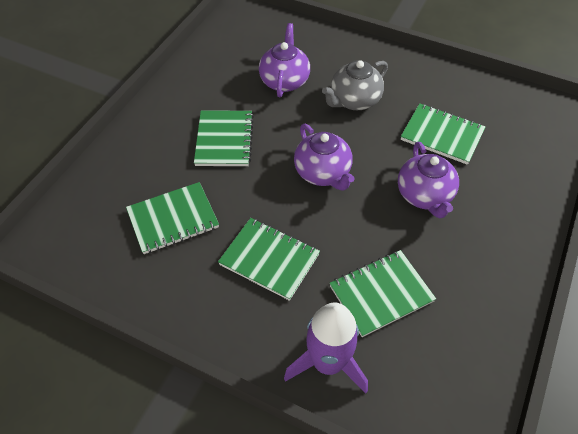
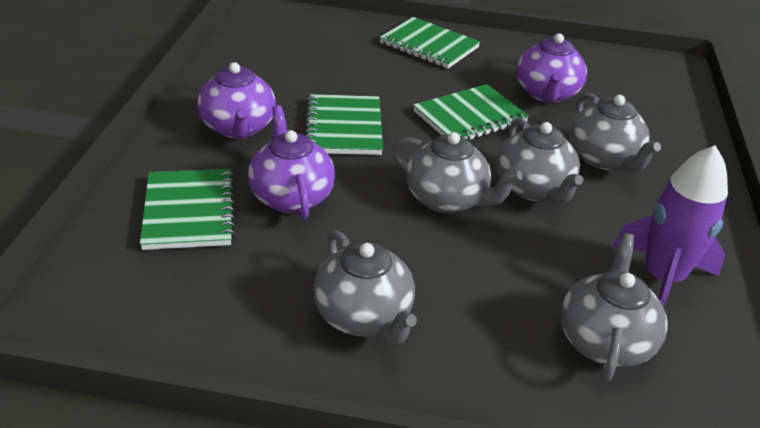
green notebook: 5 -> 4
grey teapot: 1 -> 5

